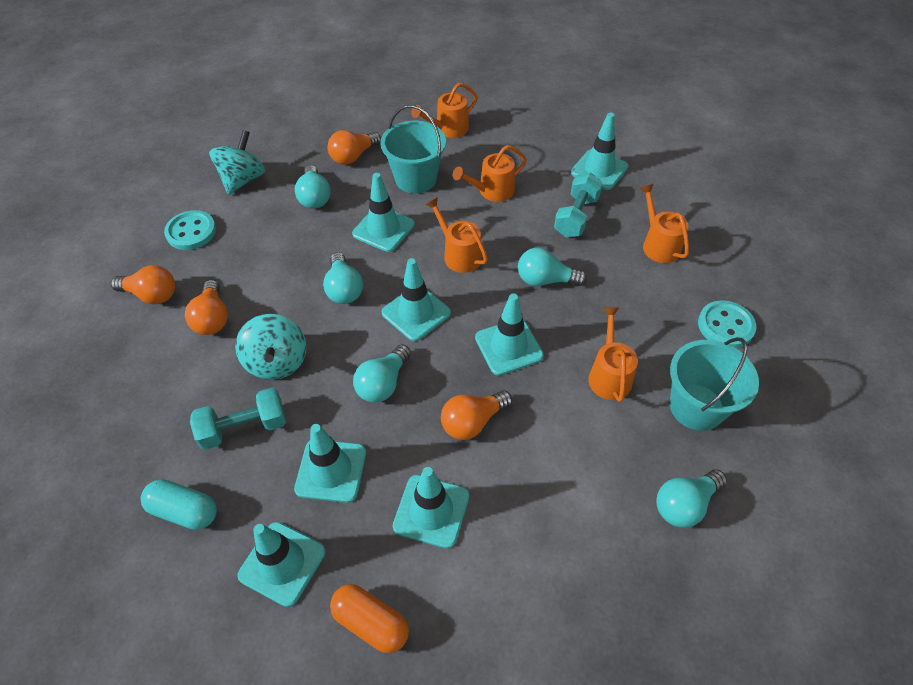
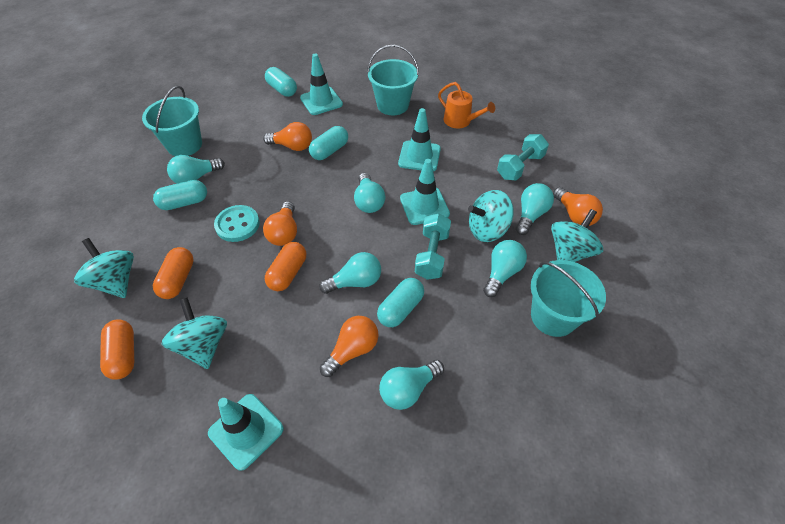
orange capsule: 1 -> 3
orange watering can: 5 -> 1
turquoise bucket: 2 -> 3
turquoise button: 2 -> 1
turquoise capsule: 1 -> 4
turquoise light bulb: 5 -> 6
turquoise spinning top: 2 -> 4
turquoise traffic cone: 7 -> 4

